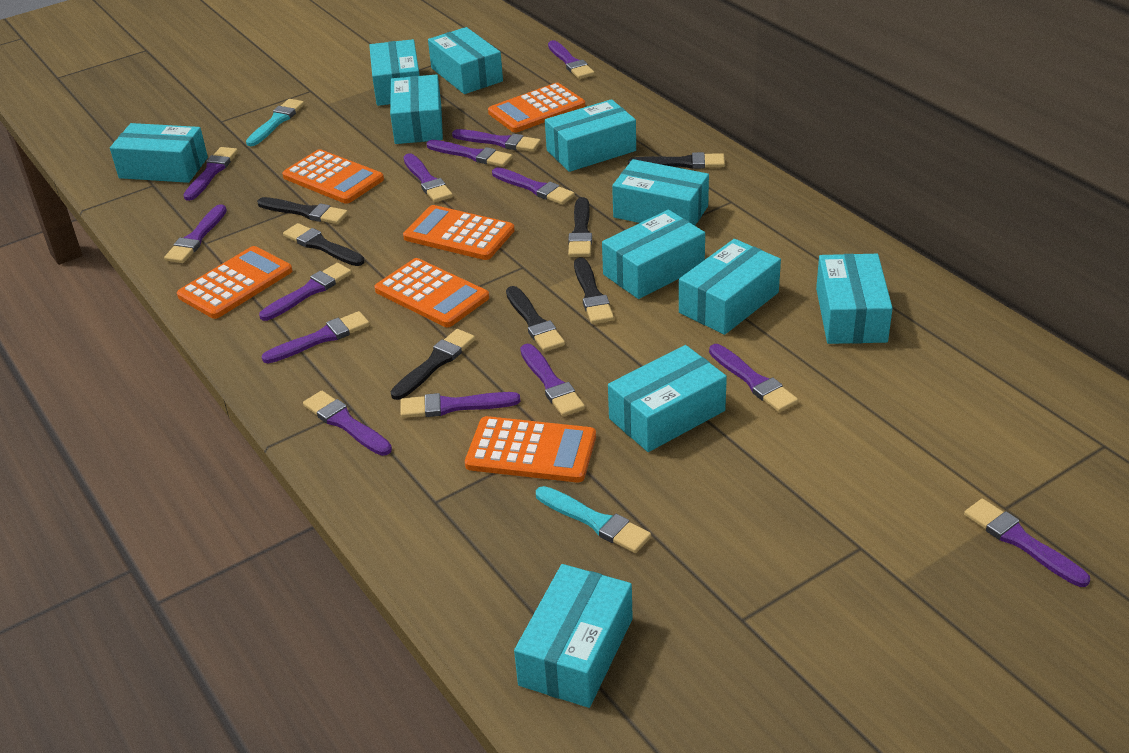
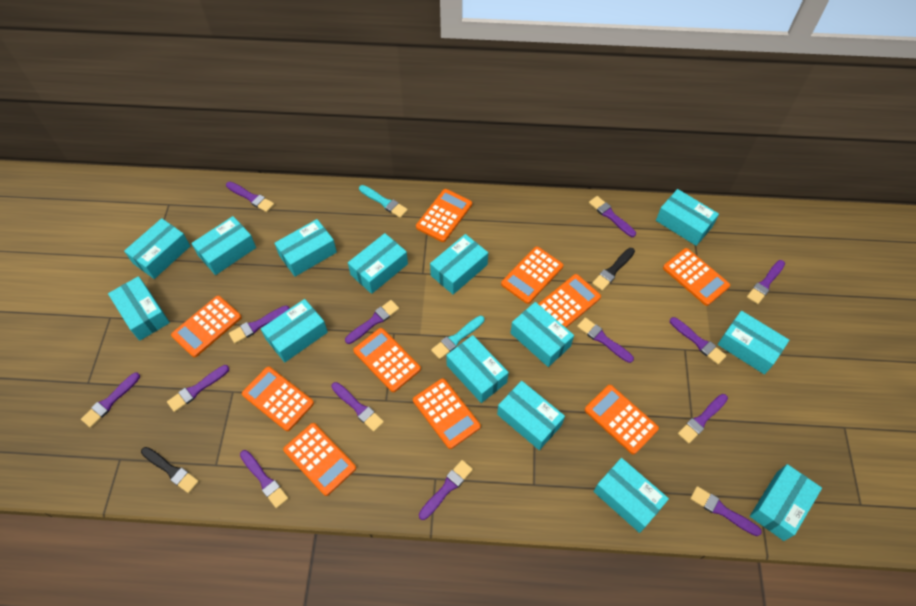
black brush: 7 -> 2
orange calculator: 6 -> 10
turquoise box: 11 -> 14

